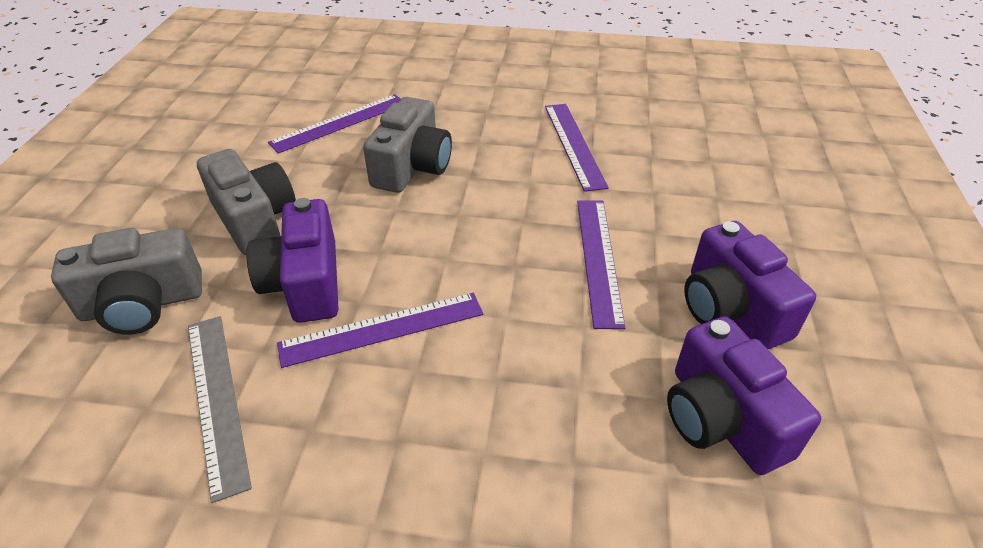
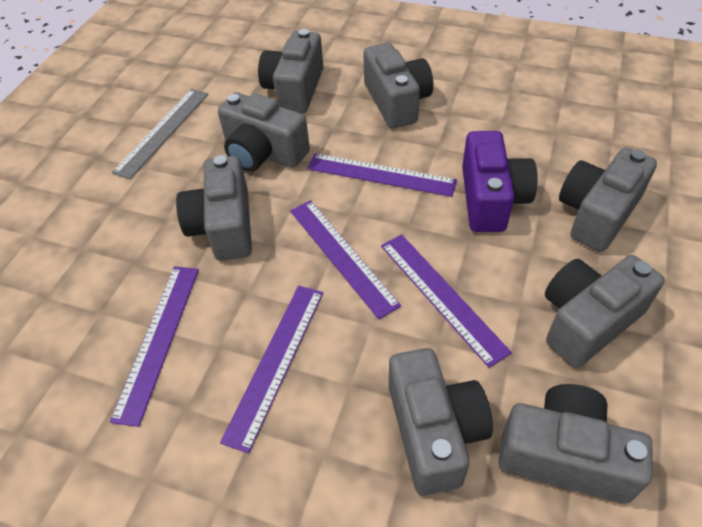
grey camera: 3 -> 8
purple camera: 3 -> 1
purple ruler: 4 -> 5

